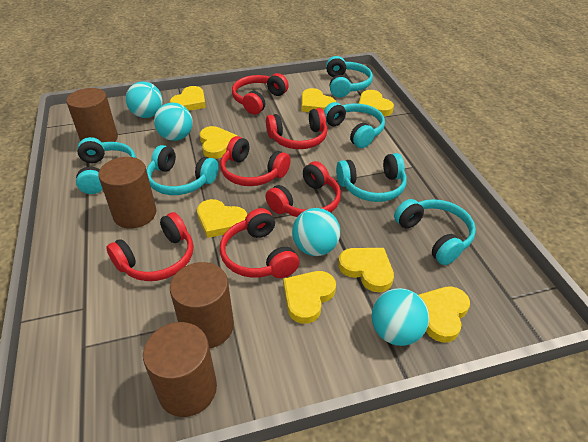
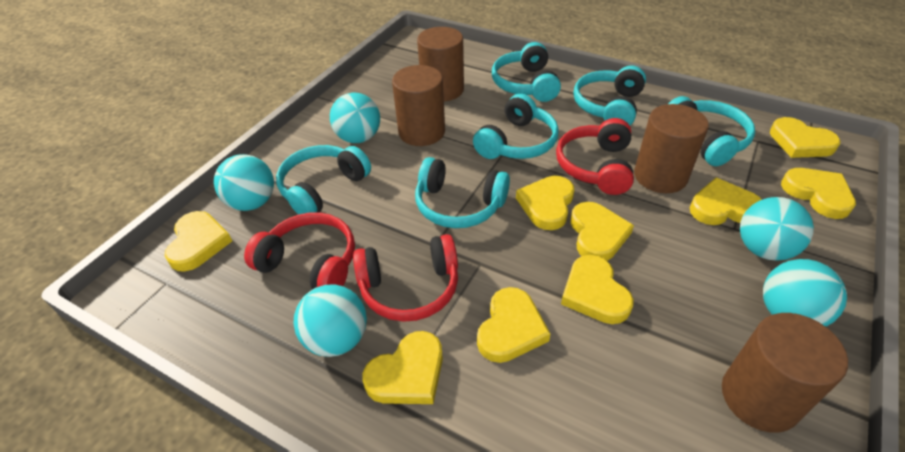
red headphones: 6 -> 3
turquoise ball: 4 -> 5
yellow heart: 8 -> 9

